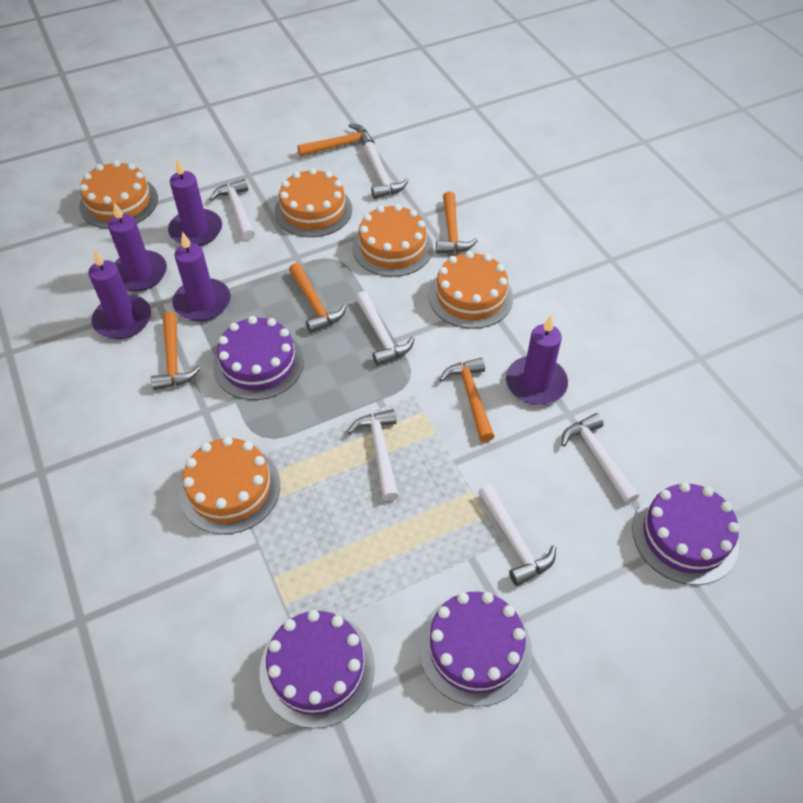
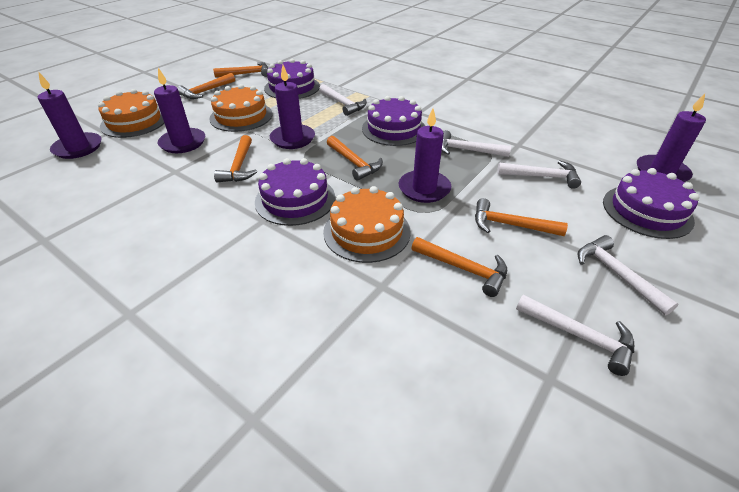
orange cake: 5 -> 3
orange hammer: 5 -> 6
white hammer: 6 -> 5

